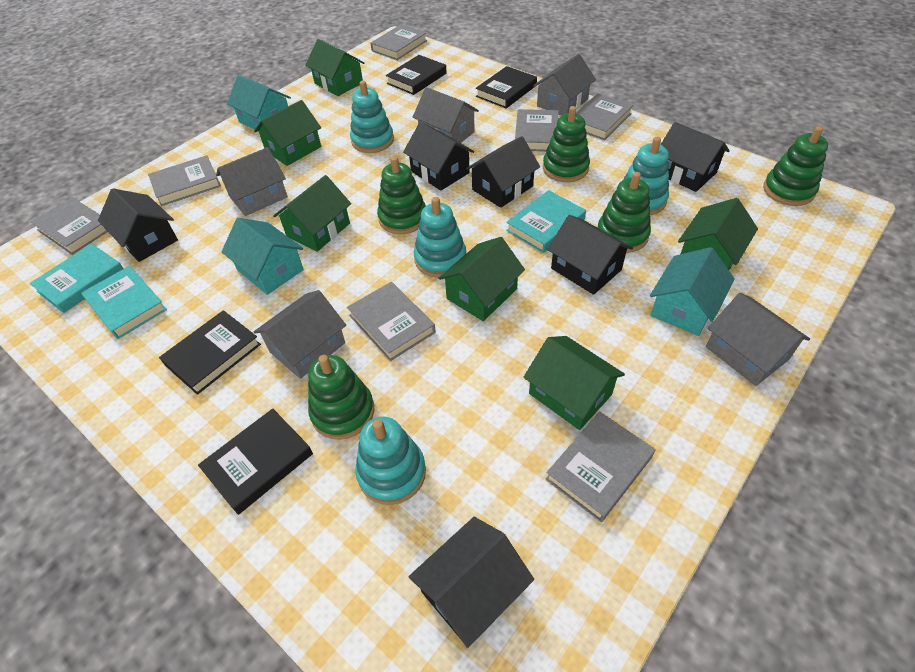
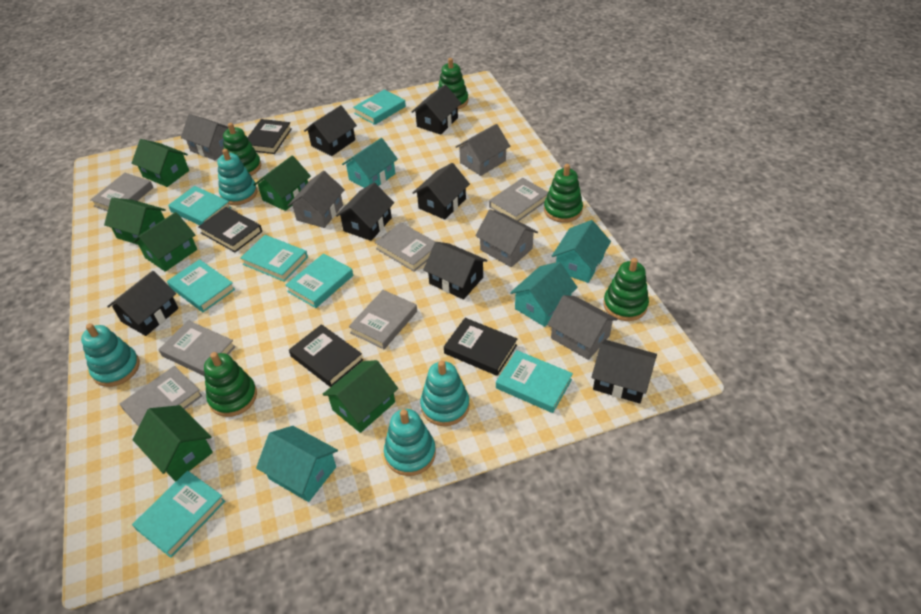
black house: 6 -> 7
grey book: 7 -> 6
turquoise book: 3 -> 7
turquoise house: 3 -> 4

